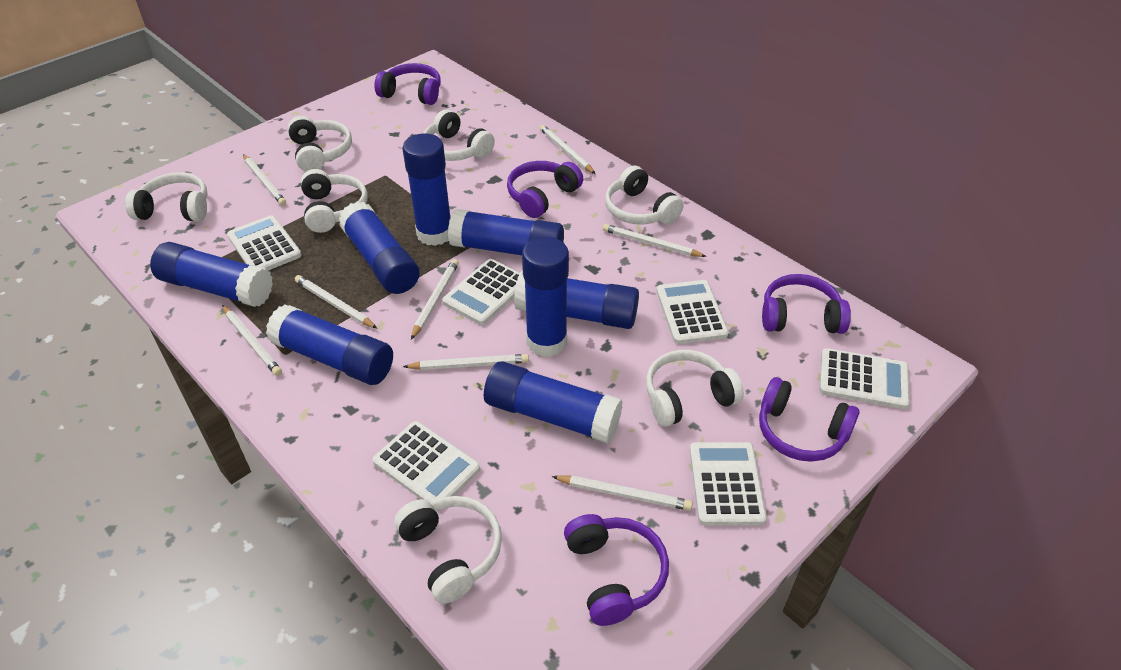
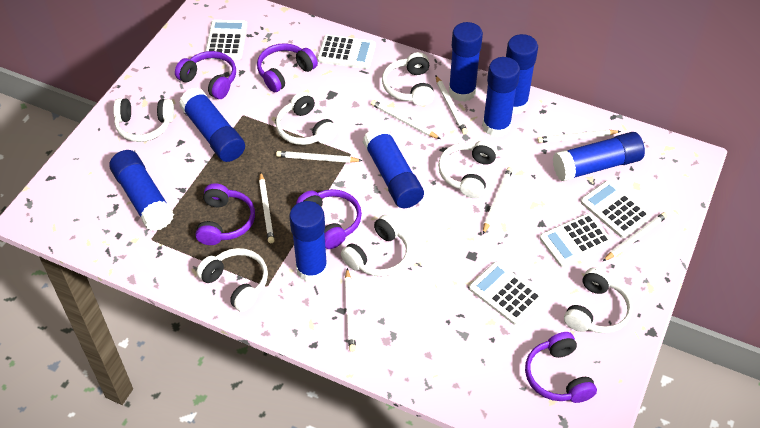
white calculator: 6 -> 5

